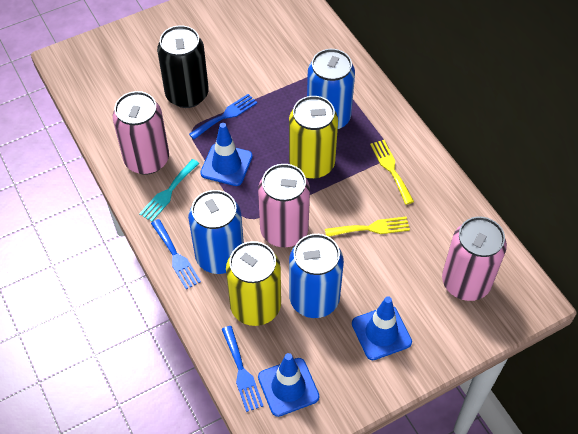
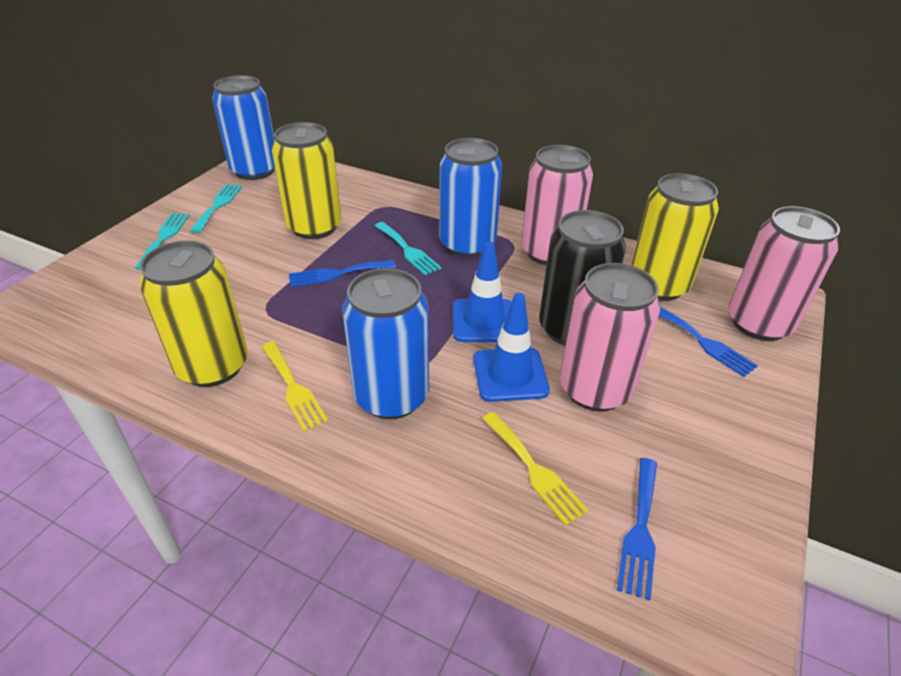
blue traffic cone: 3 -> 2
turquoise fork: 1 -> 3
yellow can: 2 -> 3

